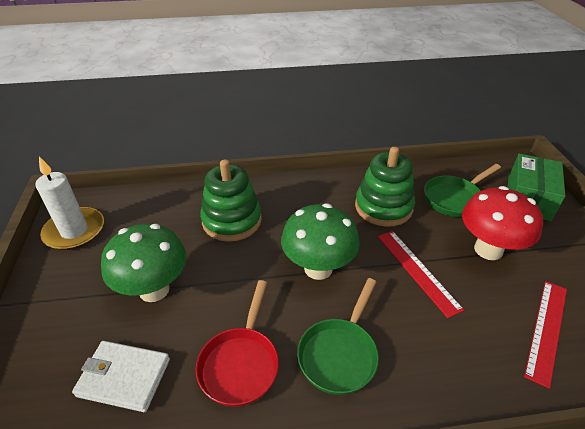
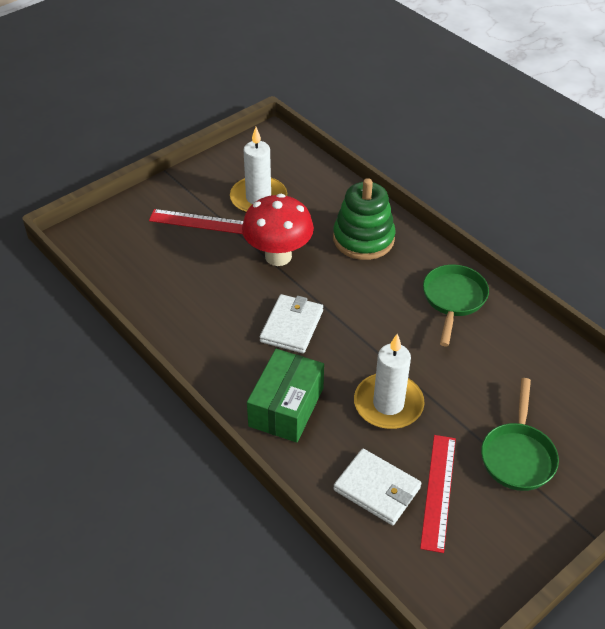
green mushroom: 2 -> 0
green stacking toy: 2 -> 1
red pan: 1 -> 0
white candle: 1 -> 2
white wallet: 1 -> 2

